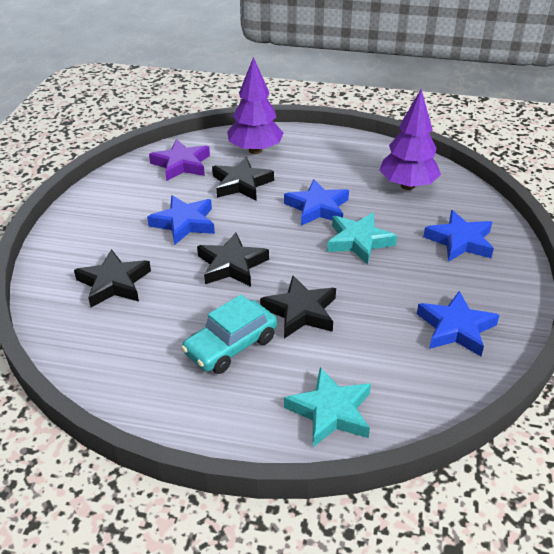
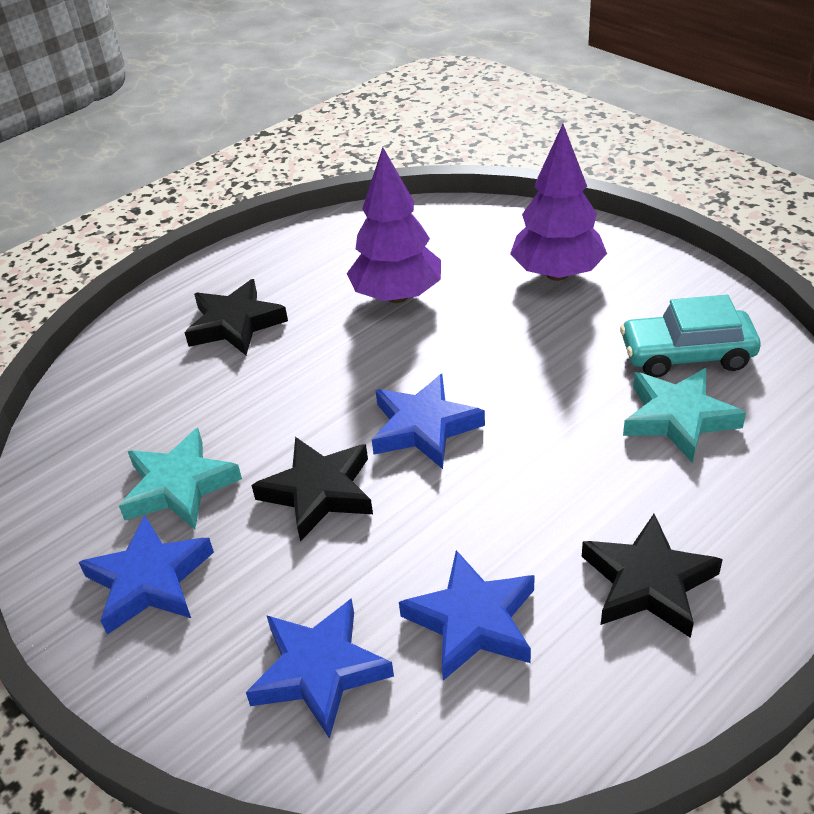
black star: 4 -> 3
purple star: 1 -> 0

